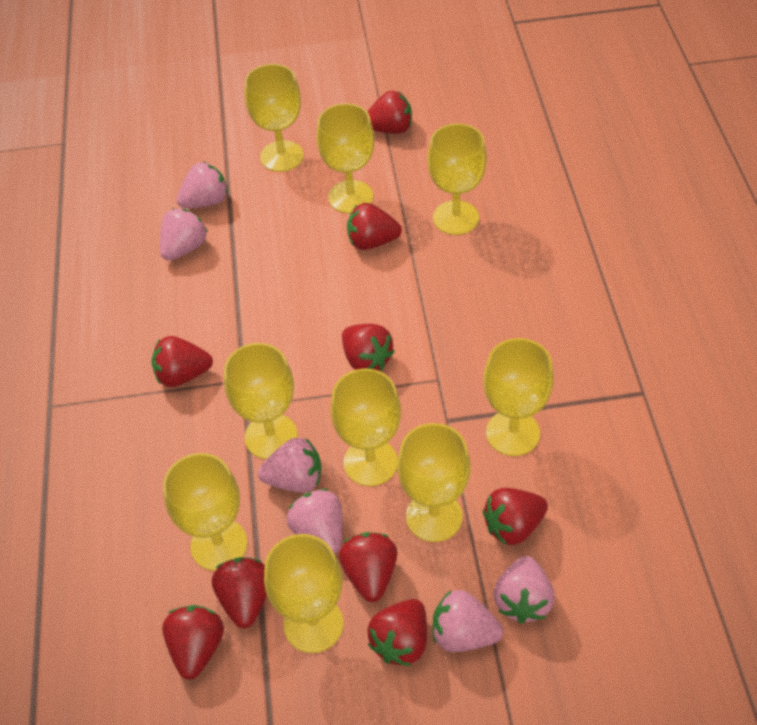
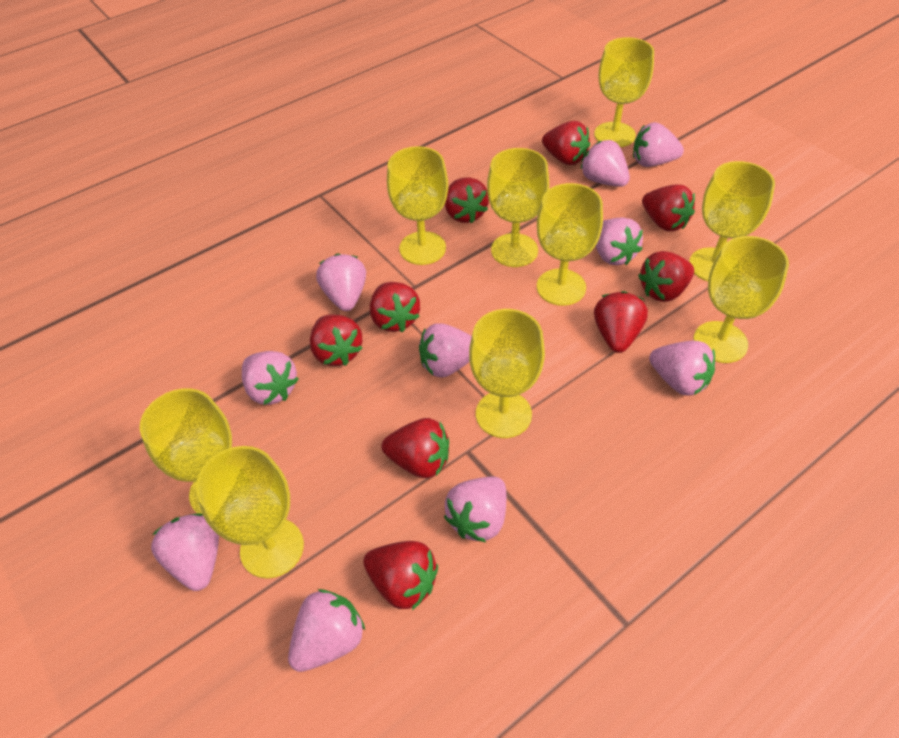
pink strawberry: 6 -> 10

